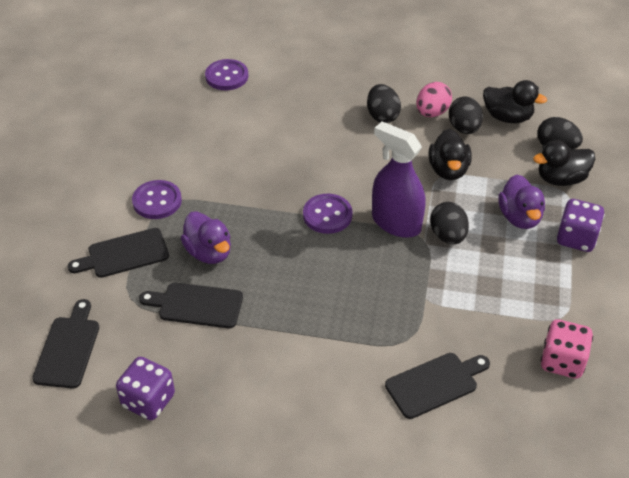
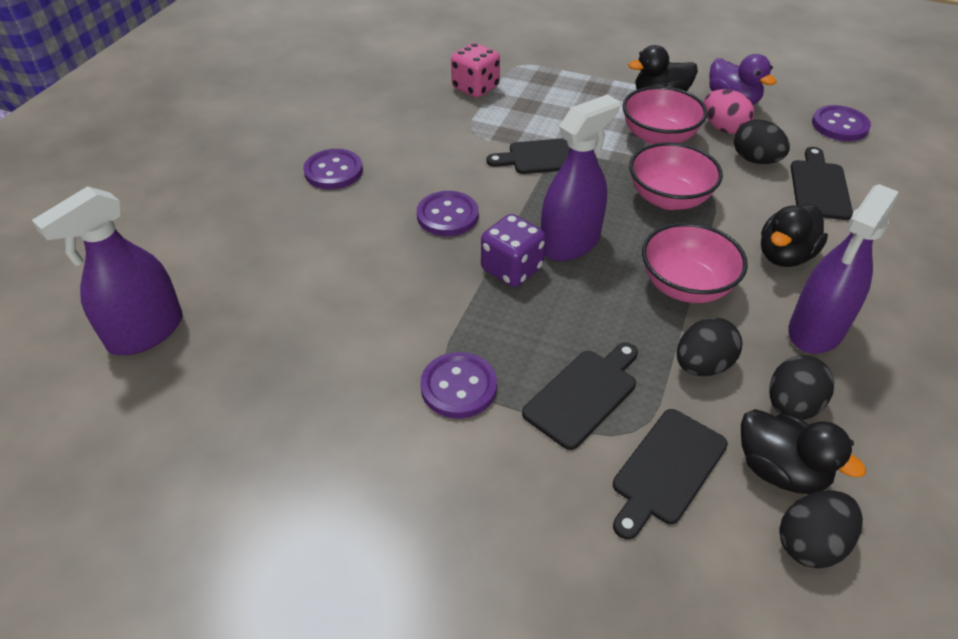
pink bowl: 0 -> 3
purple button: 3 -> 4
purple dice: 2 -> 1
purple duck: 2 -> 1
purple spray bottle: 1 -> 3

